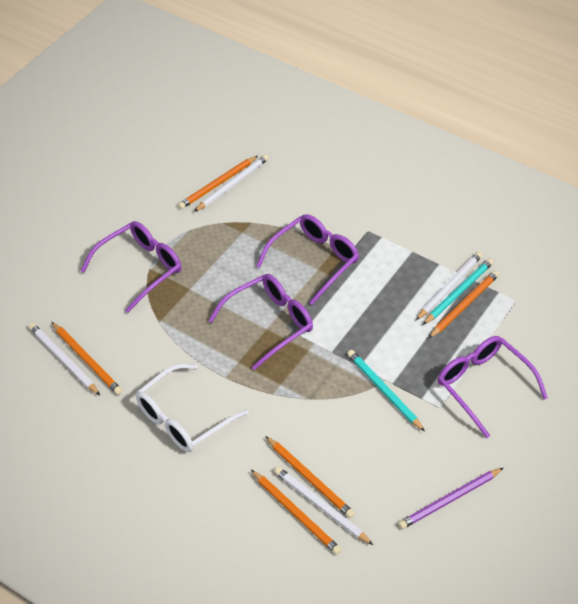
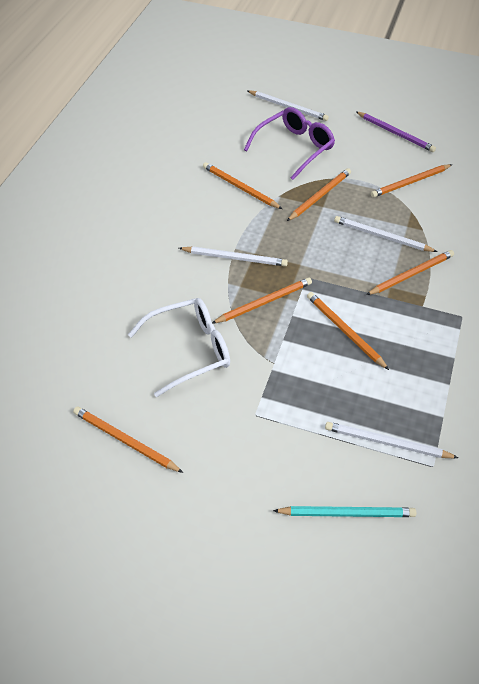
orange pencil: 5 -> 7
purple glasses: 4 -> 1
turquoise pencil: 2 -> 1

